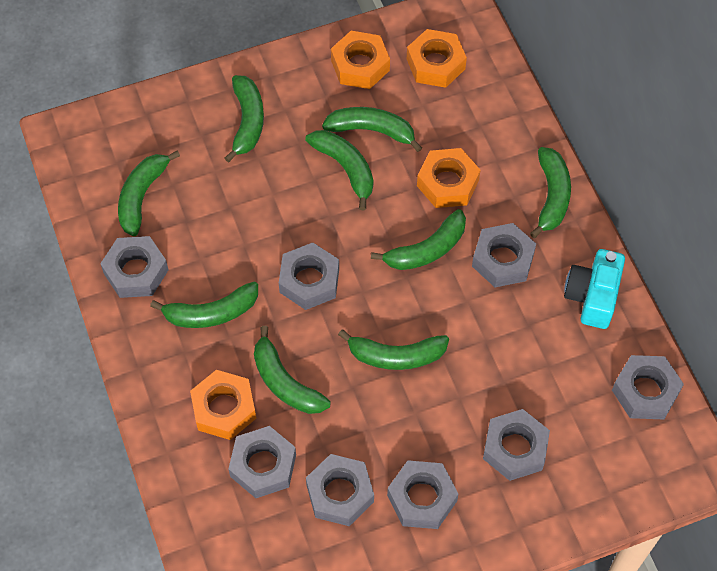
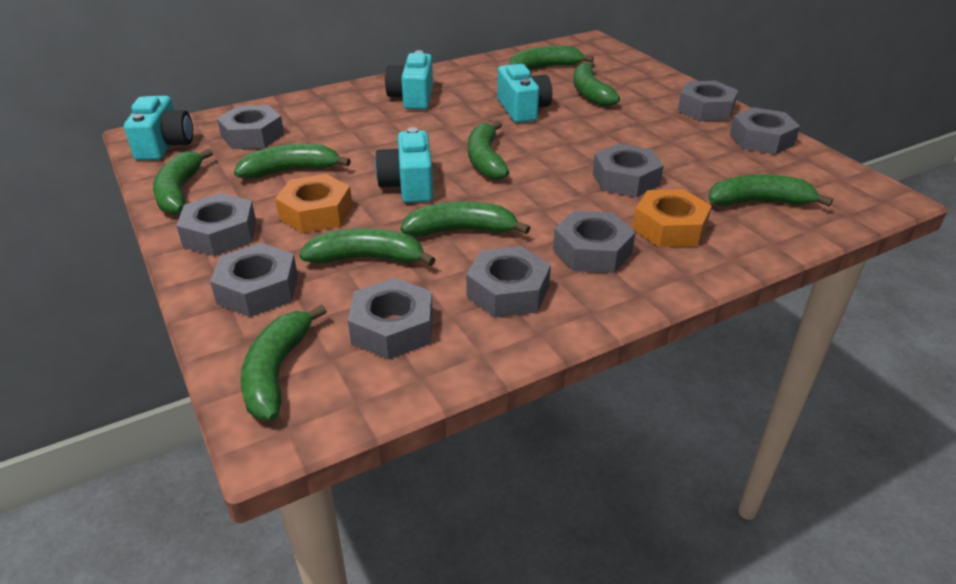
grey nut: 8 -> 9
orange nut: 4 -> 2
turquoise camera: 1 -> 4

